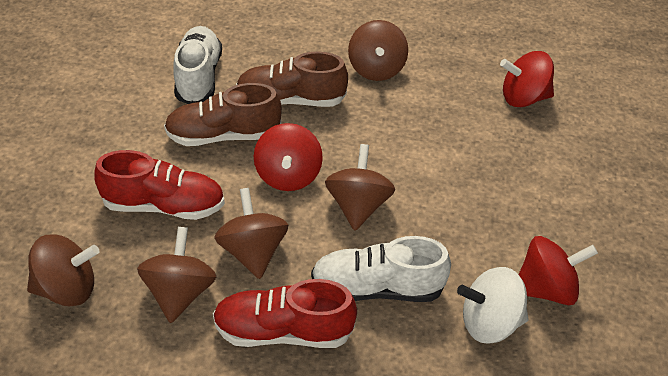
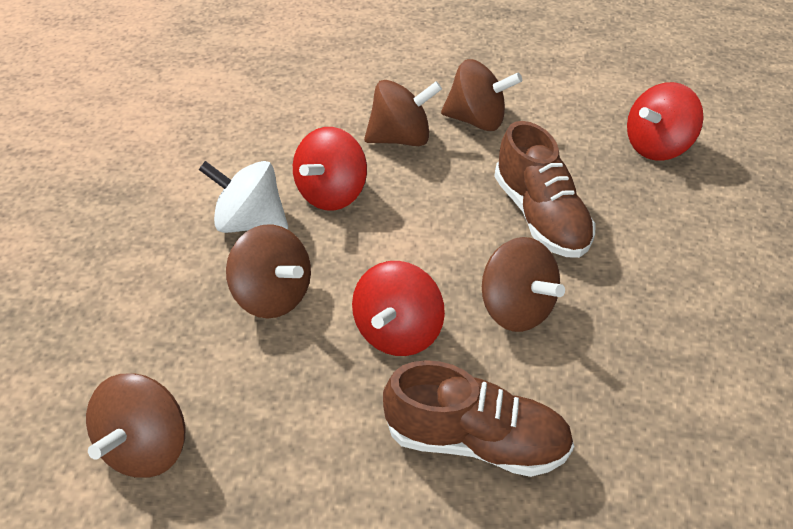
red shoe: 2 -> 0
white shoe: 2 -> 0

